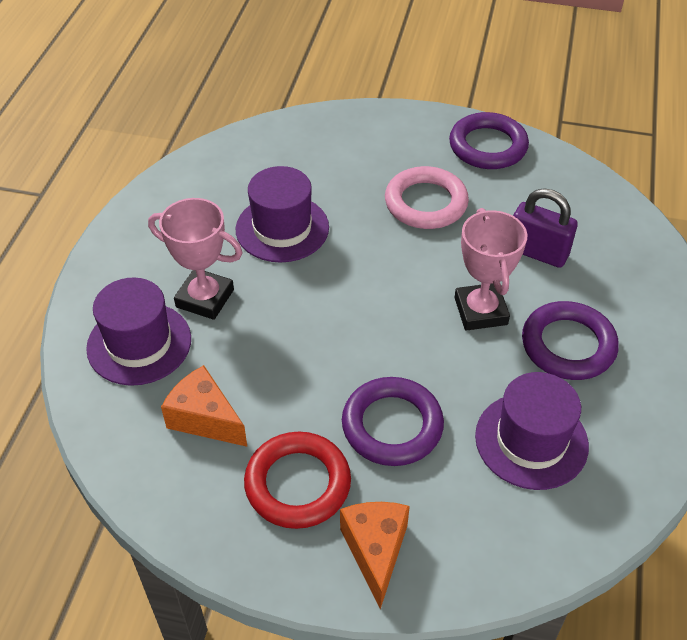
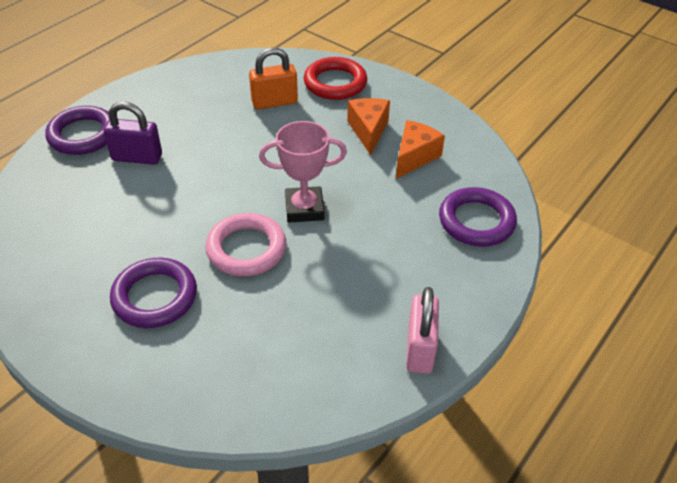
orange padlock: 0 -> 1
pink padlock: 0 -> 1
pink trophy: 2 -> 1
purple hat: 3 -> 0

